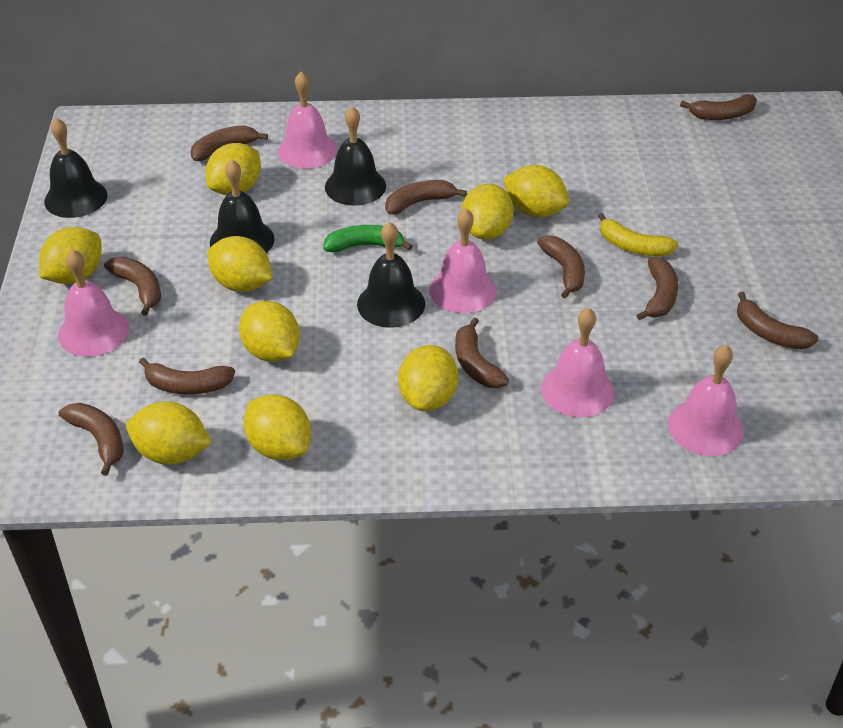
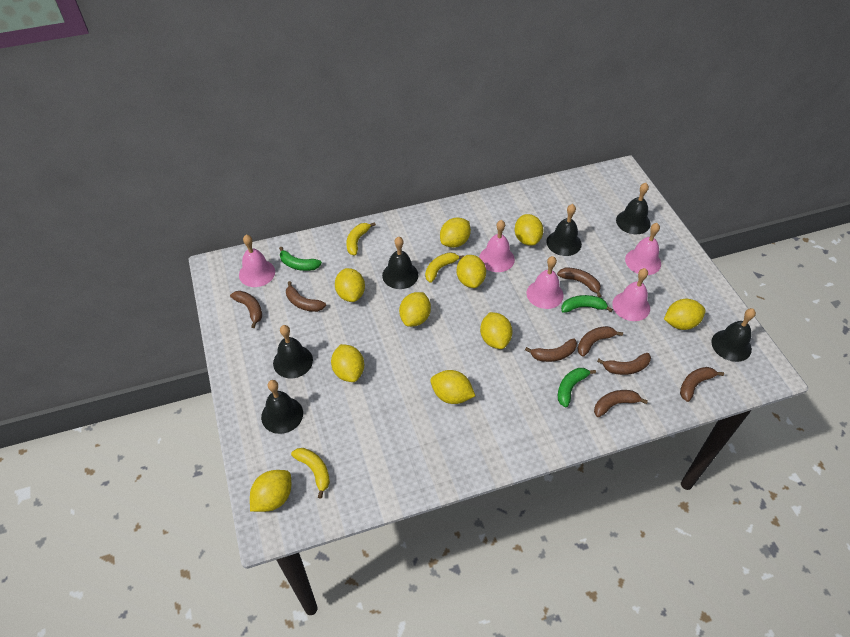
black bell: 4 -> 6
brown banana: 10 -> 8
green banana: 1 -> 3
yellow banana: 1 -> 3
yellow lemon: 9 -> 10

